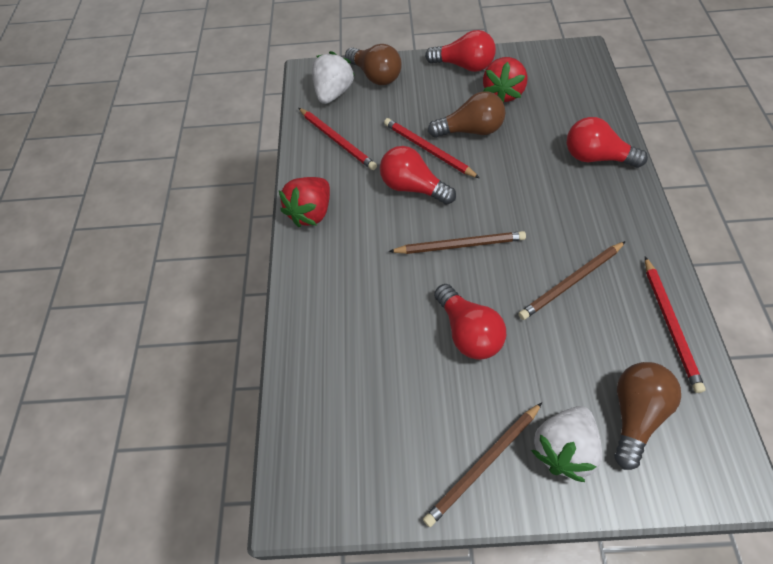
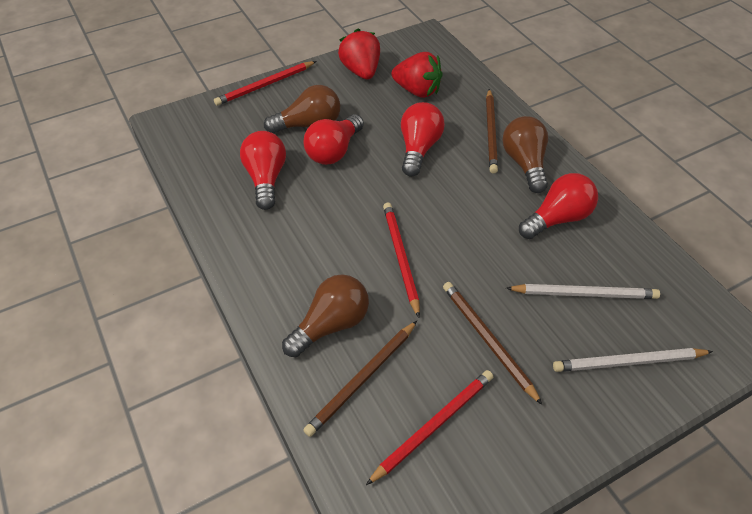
white pencil: 0 -> 2
white strawberry: 2 -> 0

